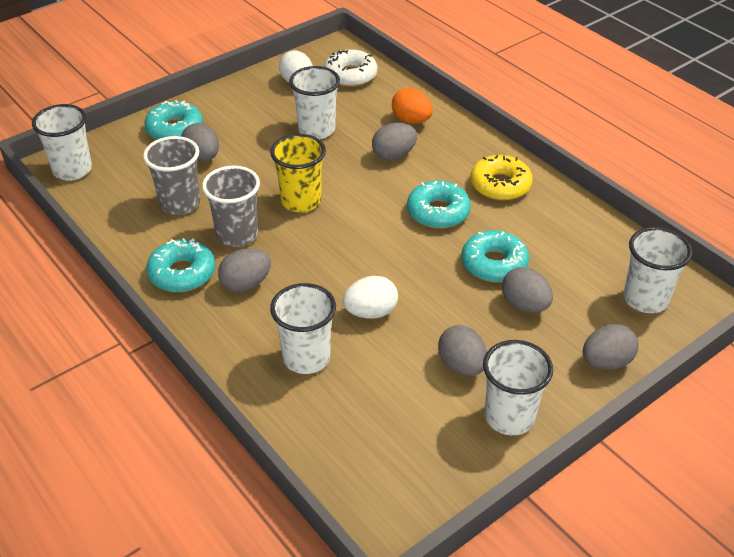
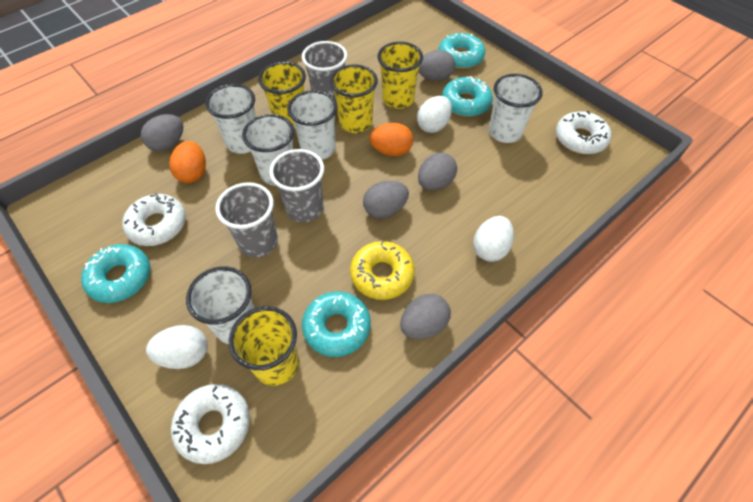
grey cup: 2 -> 3
grey egg: 6 -> 5
orange egg: 1 -> 2
white donut: 1 -> 3
white egg: 2 -> 3
yellow cup: 1 -> 4

